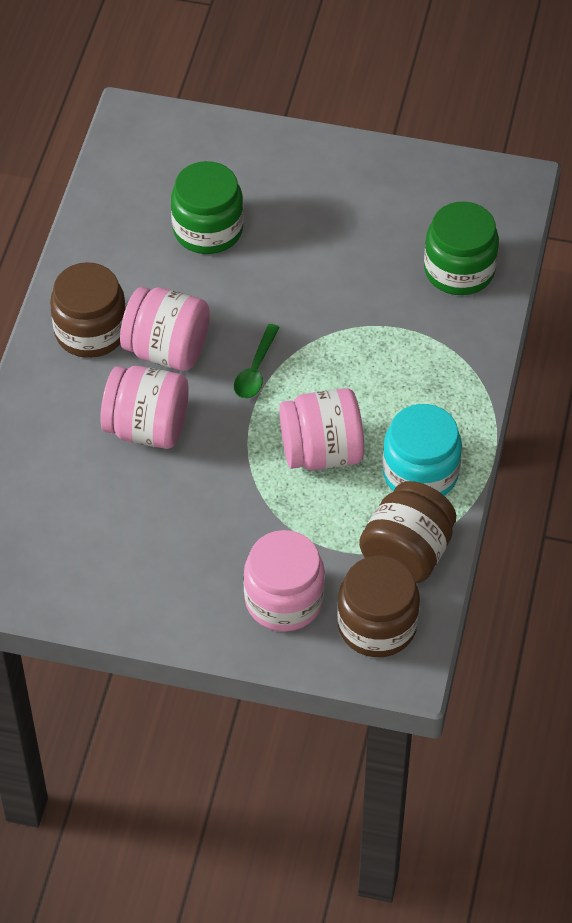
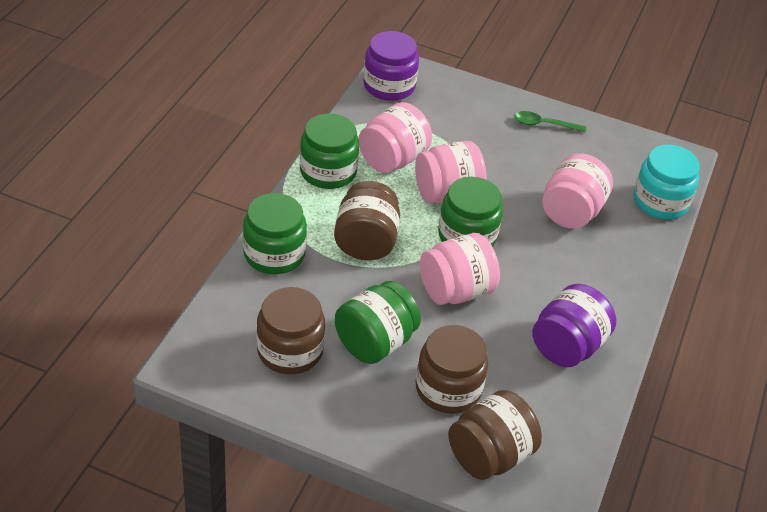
brown jar: 3 -> 4
green jar: 2 -> 4
purple jar: 0 -> 2

